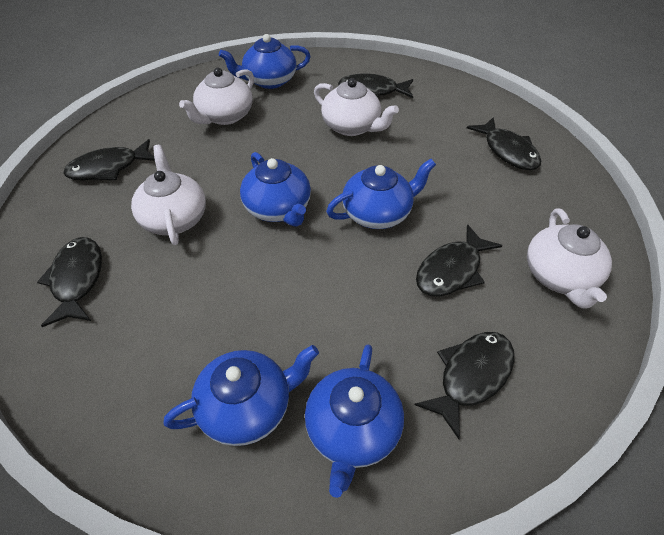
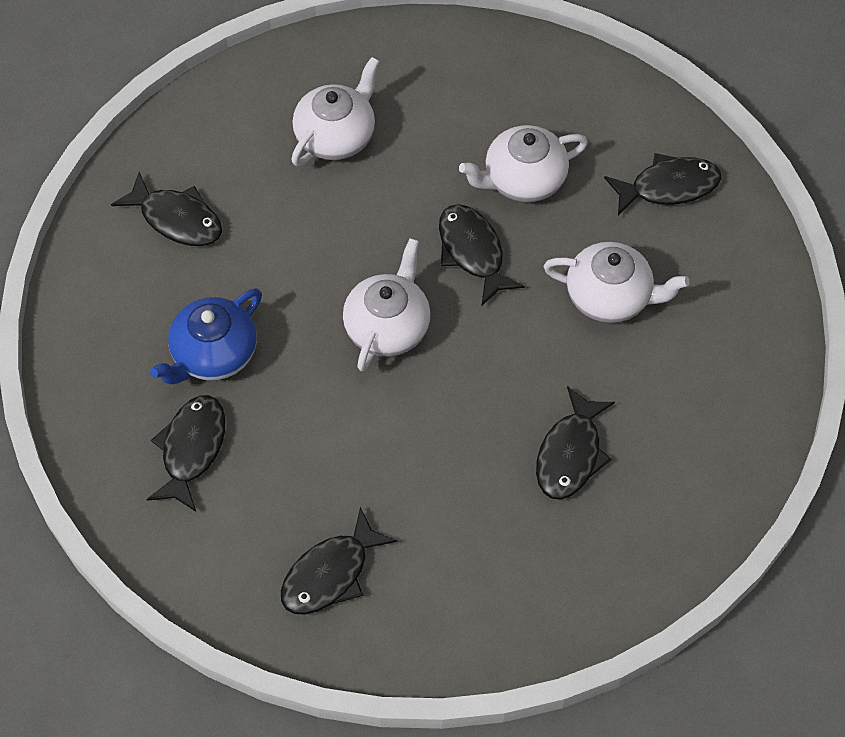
blue teapot: 5 -> 1

